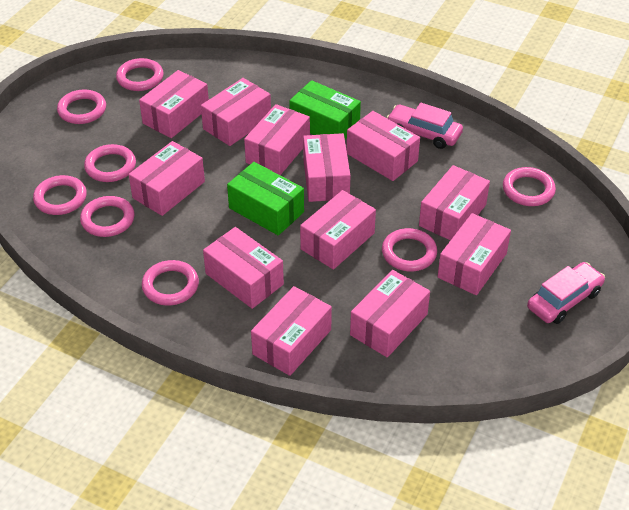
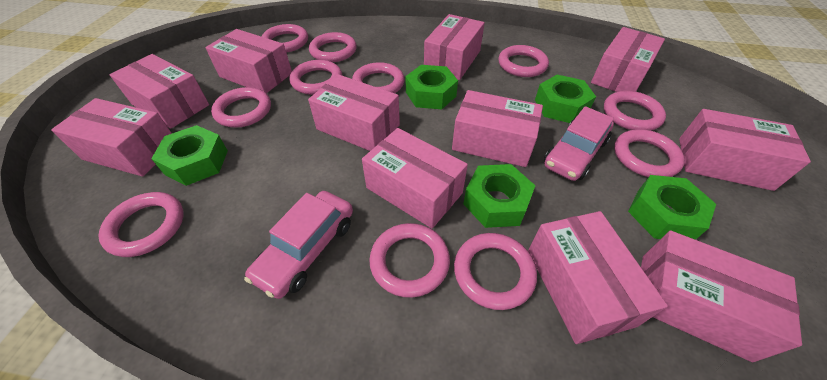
green box: 2 -> 0
green nut: 0 -> 5
pink box: 12 -> 11
pink ring: 8 -> 11

